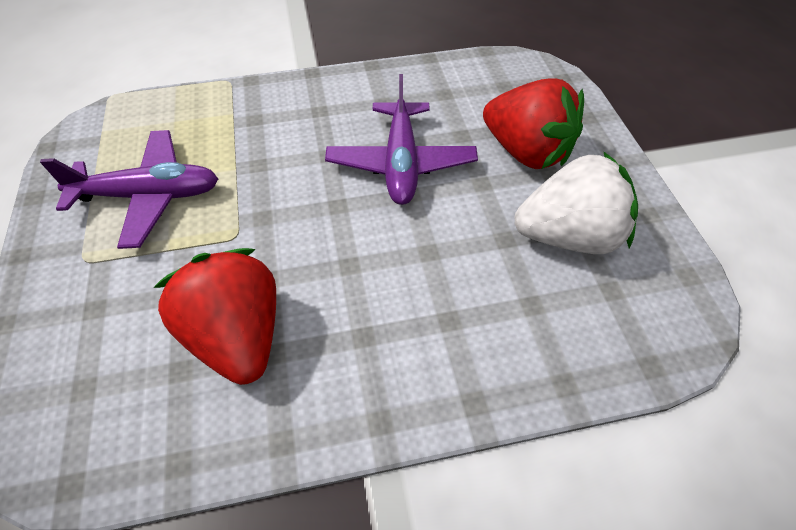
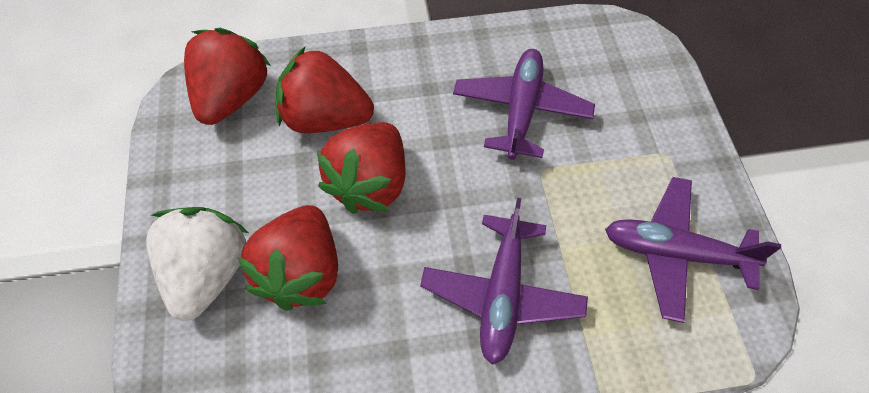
purple plane: 2 -> 3
red strawberry: 2 -> 4

